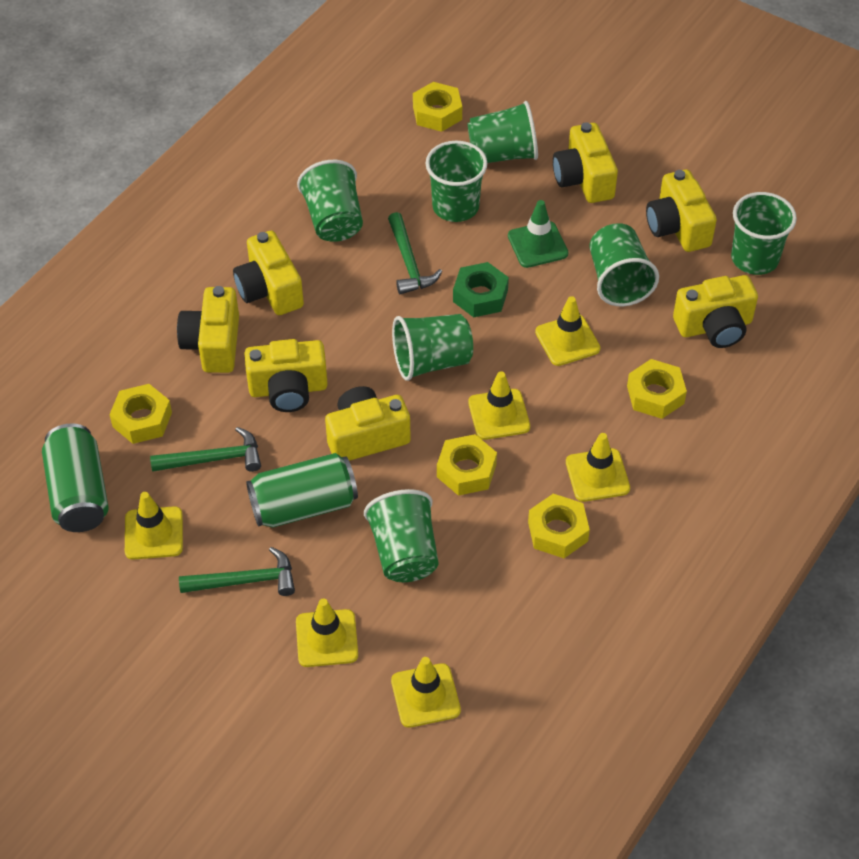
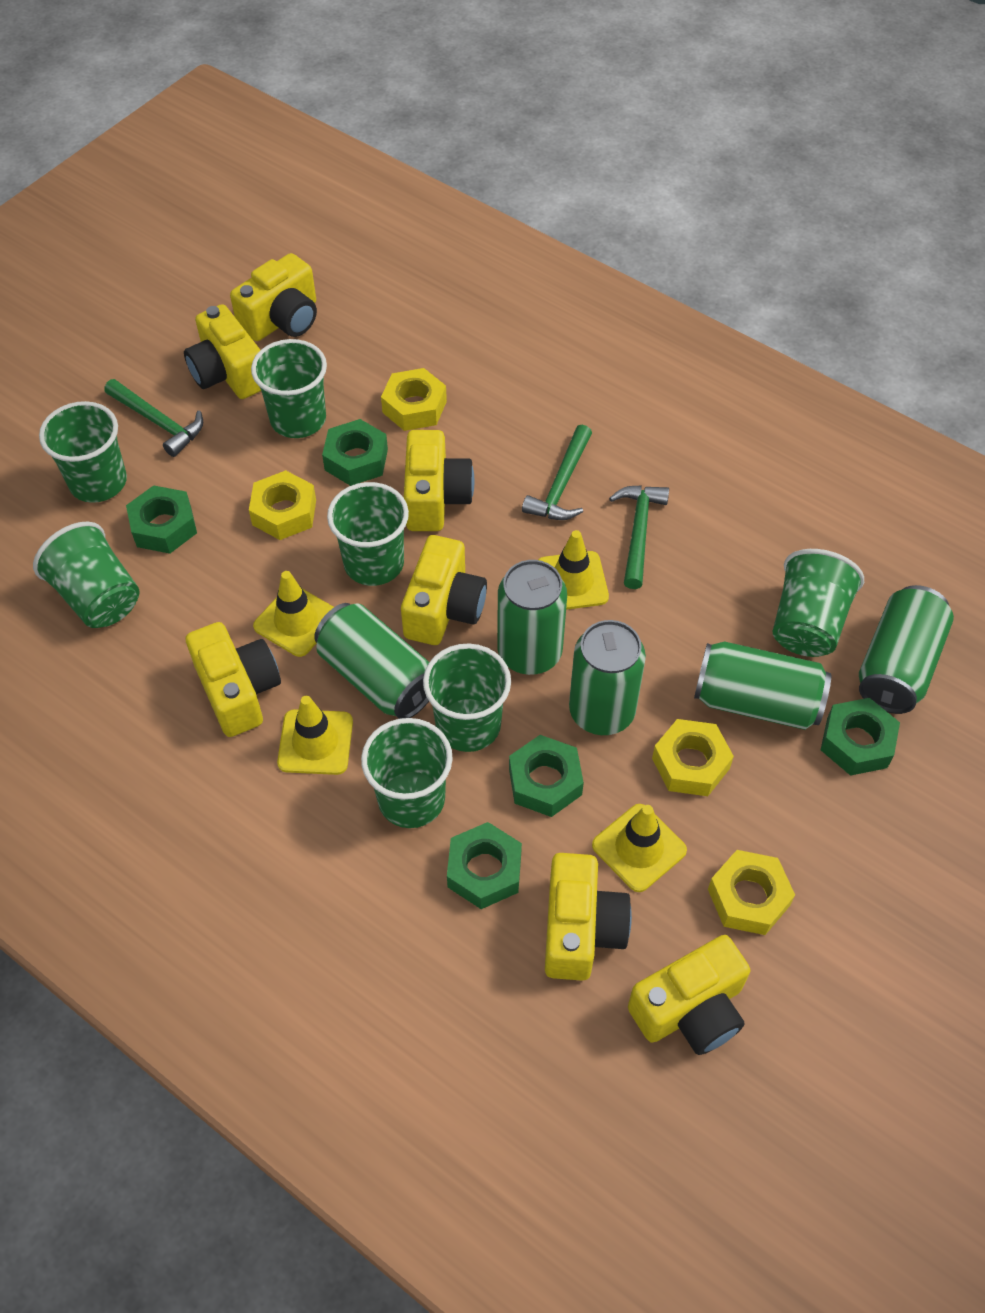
green can: 2 -> 5
green nut: 1 -> 5
green traffic cone: 1 -> 0
yellow nut: 5 -> 4
yellow traffic cone: 6 -> 4

